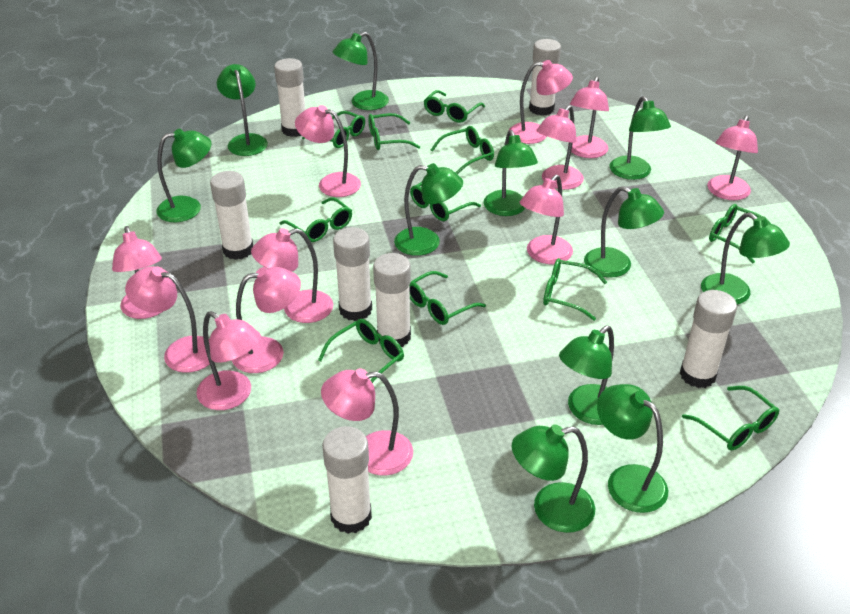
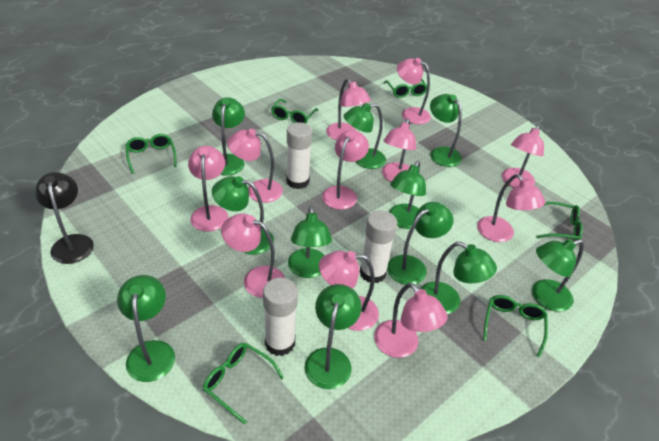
black lamp: 0 -> 1
green glasses: 11 -> 6
pink lamp: 12 -> 11
white glue stick: 7 -> 3

